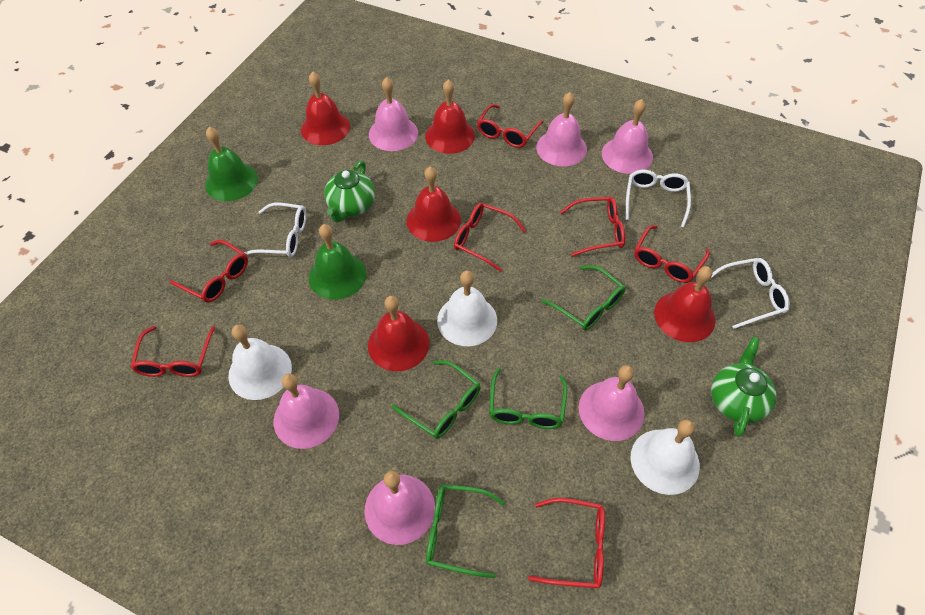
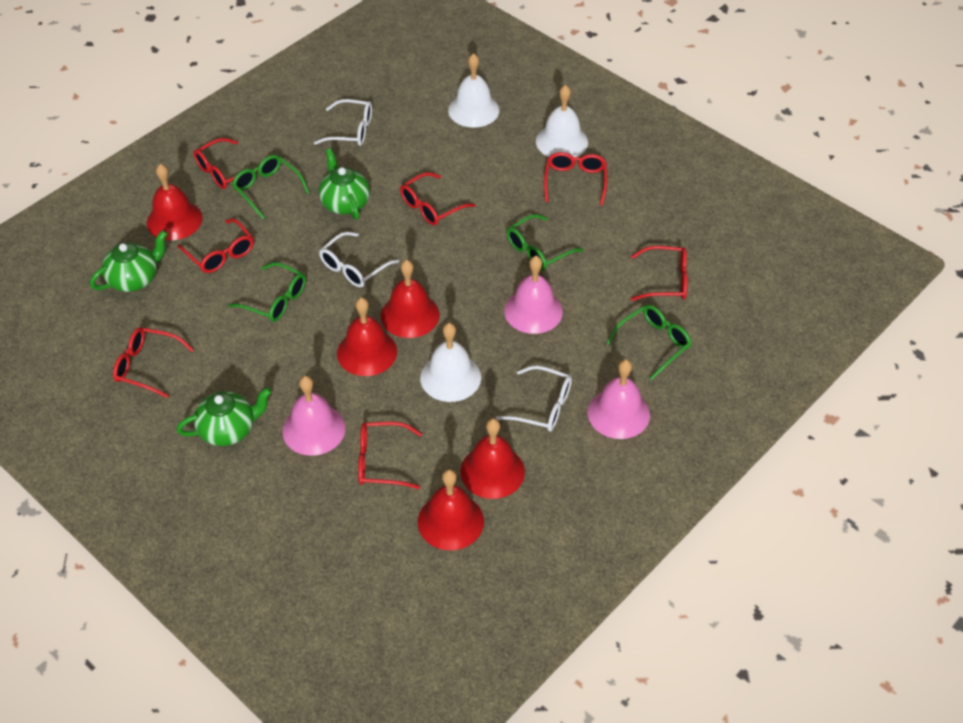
green bell: 2 -> 0
green teapot: 2 -> 3
pink bell: 6 -> 3

